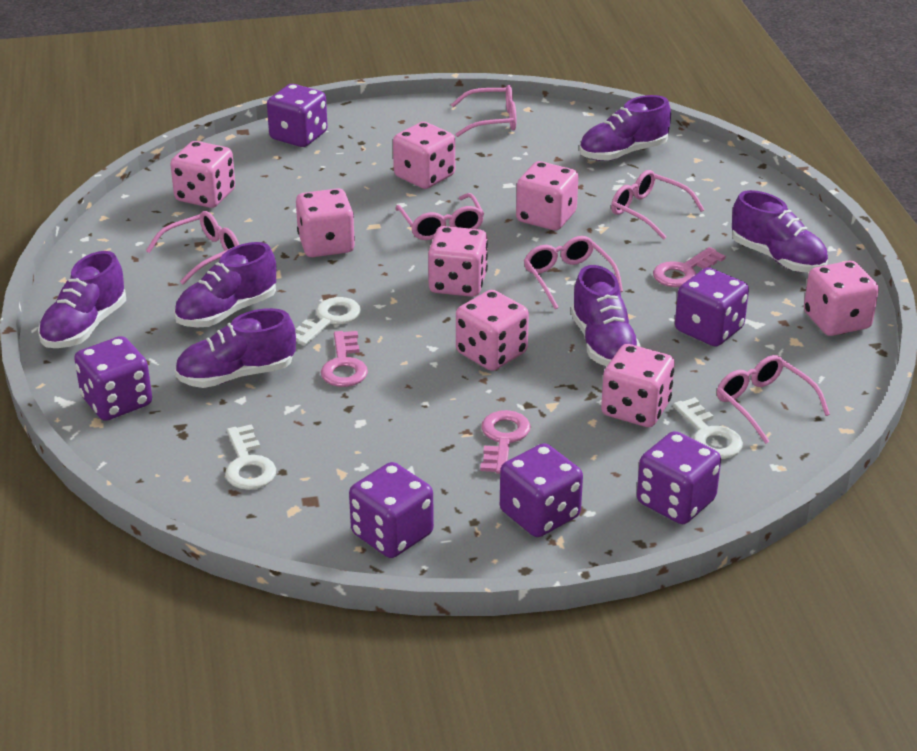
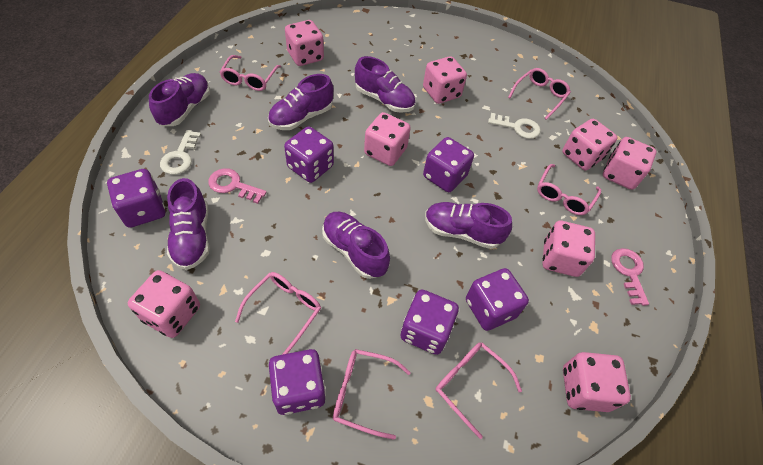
pink key: 3 -> 2
white key: 3 -> 2

